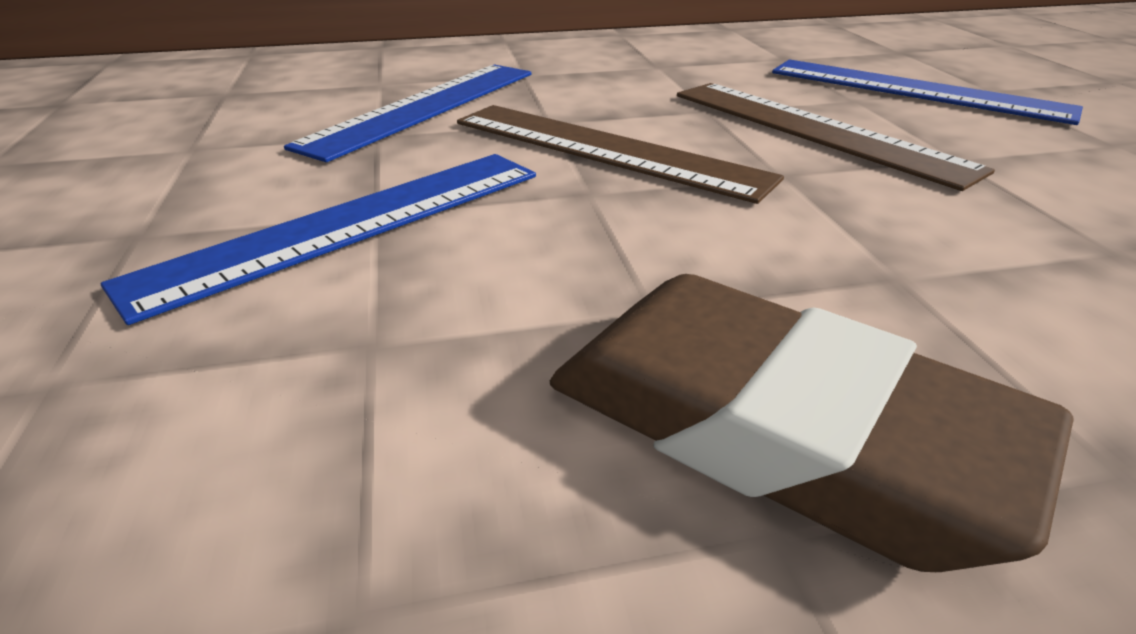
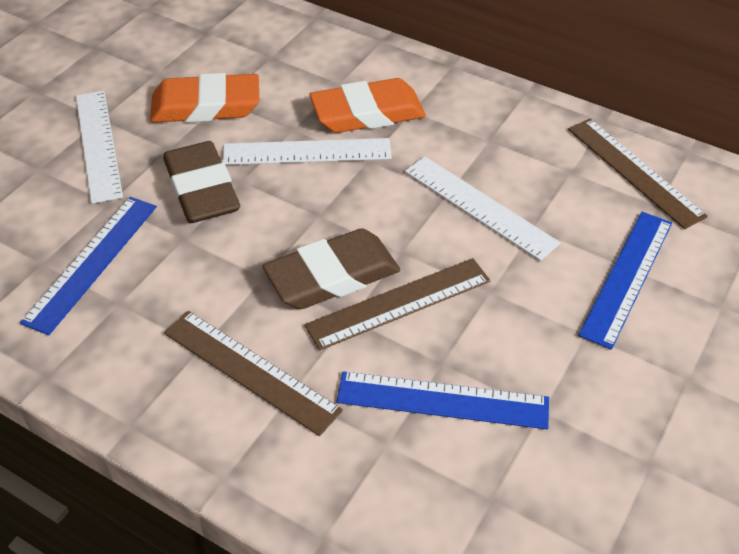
brown eraser: 1 -> 2
brown ruler: 2 -> 3
orange eraser: 0 -> 2
white ruler: 0 -> 3

